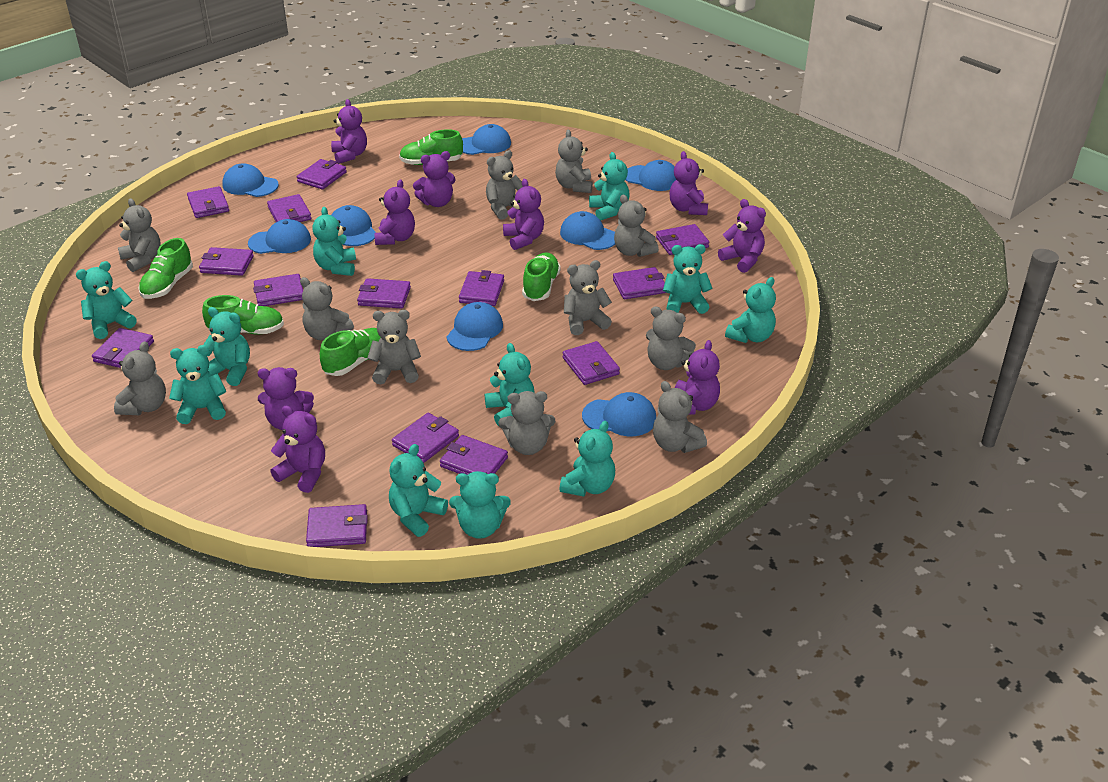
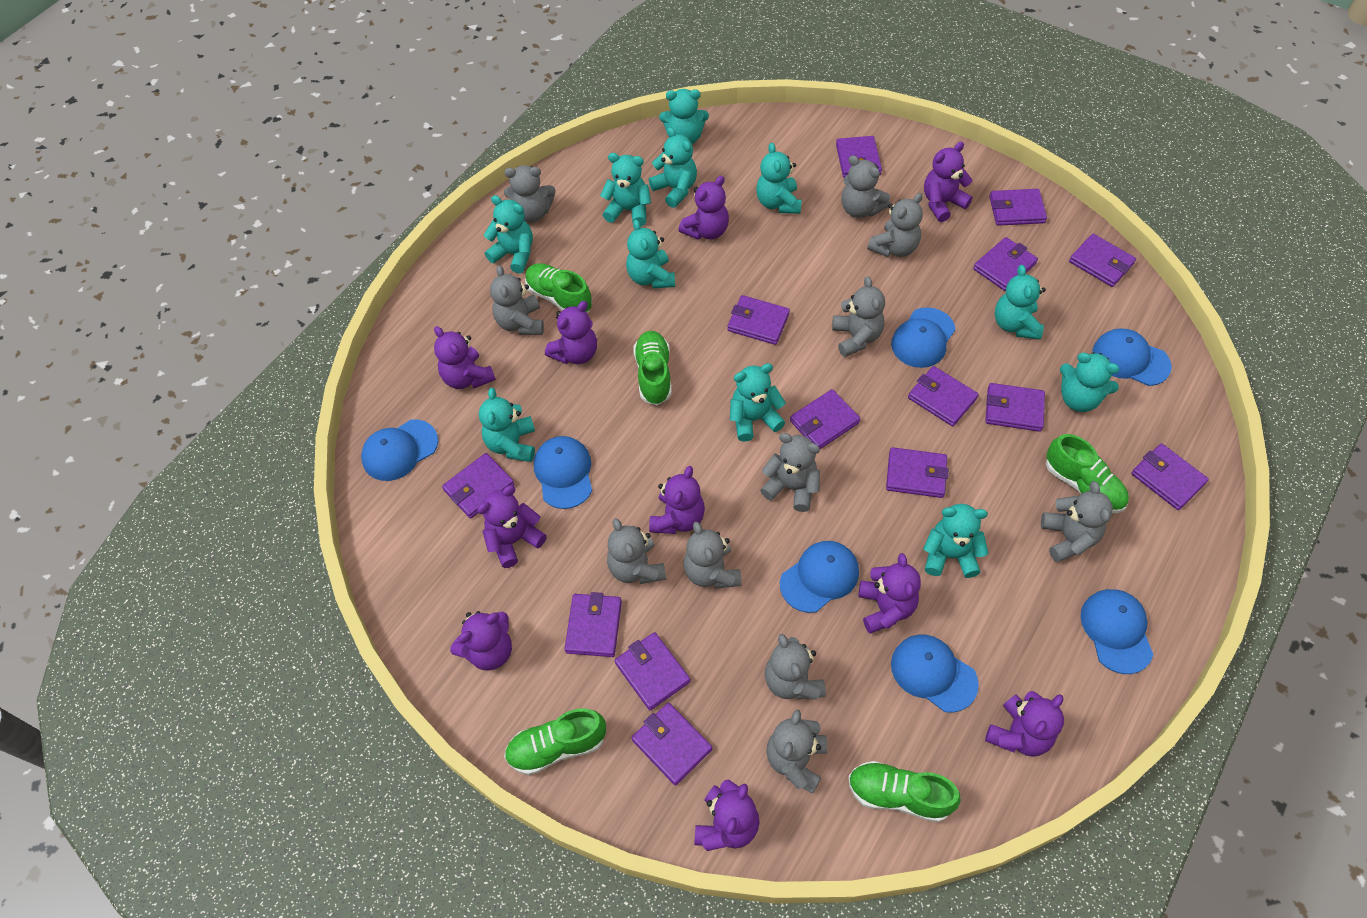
blue cap: 8 -> 7
purple teddy bear: 9 -> 10

